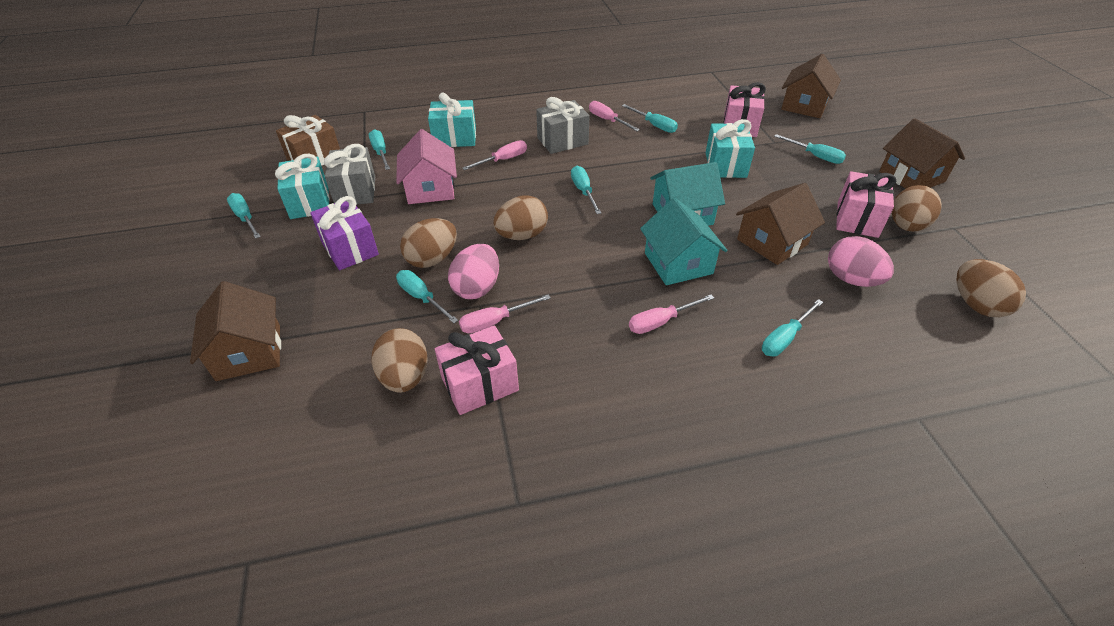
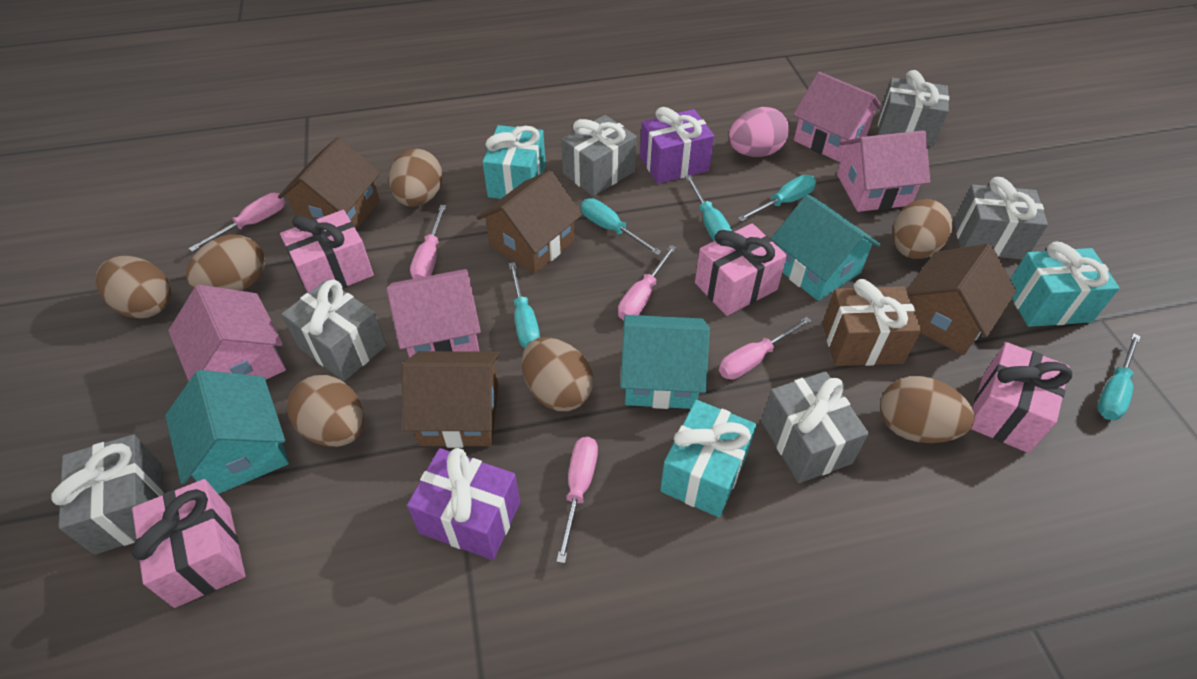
brown egg: 5 -> 7
grey gift: 2 -> 6
pink egg: 2 -> 1
pink gift: 3 -> 4
pink house: 1 -> 4
pink screwdriver: 4 -> 5
purple gift: 1 -> 2
turquoise house: 2 -> 3
turquoise screwdriver: 7 -> 5

